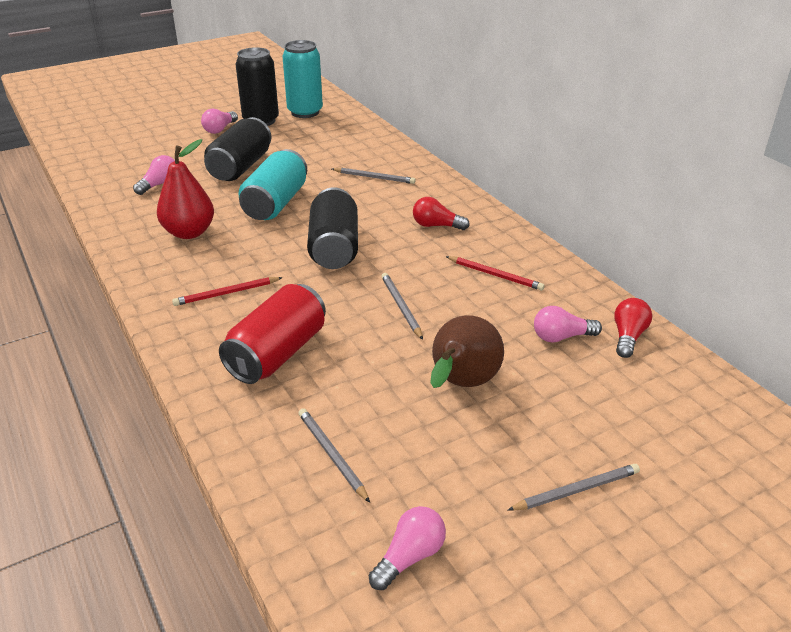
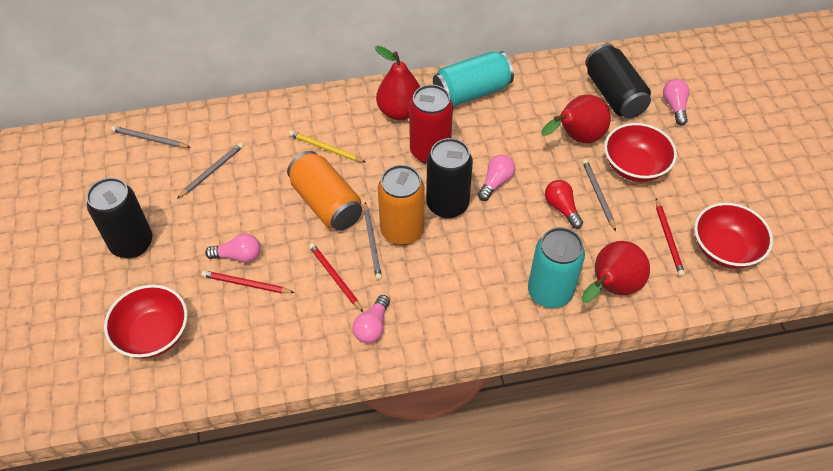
brown pear: 1 -> 0
orange can: 0 -> 2
red bowl: 0 -> 3
red light bulb: 2 -> 1
red pear: 1 -> 3
red pencil: 2 -> 3
yellow pencil: 0 -> 1

